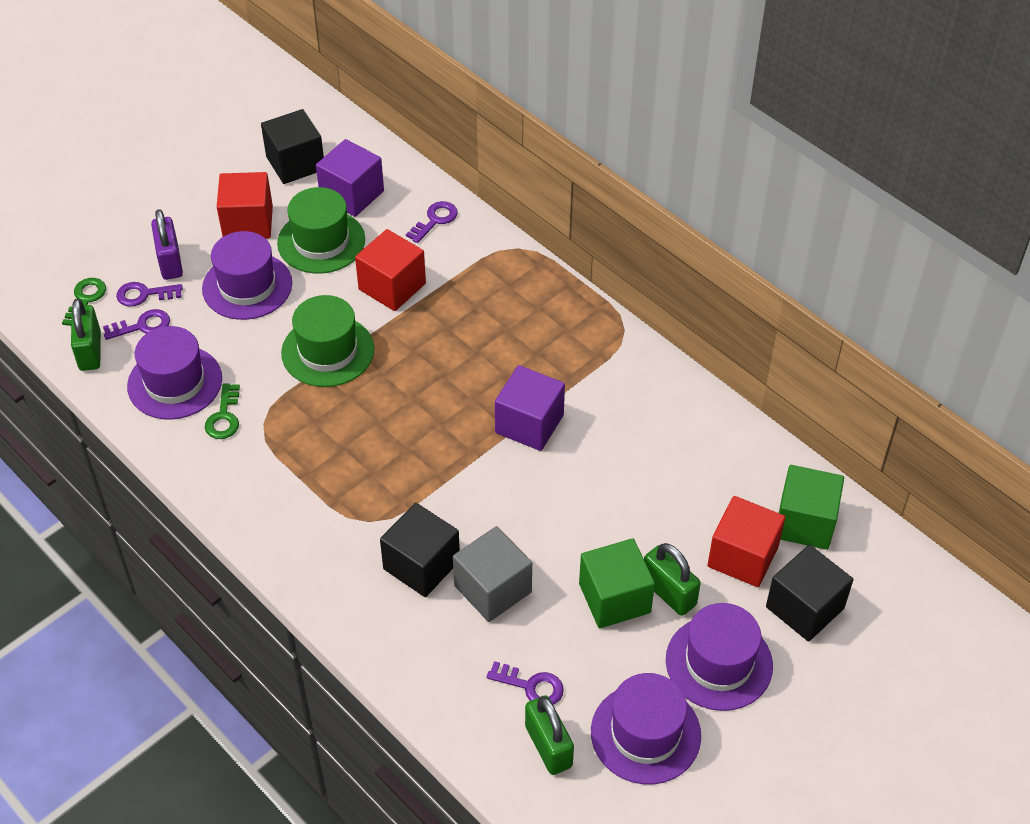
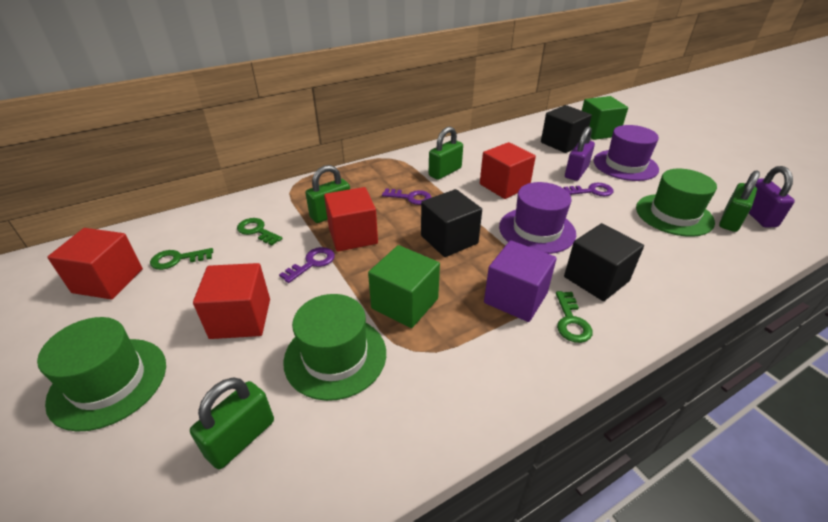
green hat: 2 -> 3
green key: 2 -> 3
green padlock: 3 -> 4
grey cube: 1 -> 0
purple cube: 2 -> 1
purple hat: 4 -> 2
purple key: 4 -> 3
purple padlock: 1 -> 2
red cube: 3 -> 4

